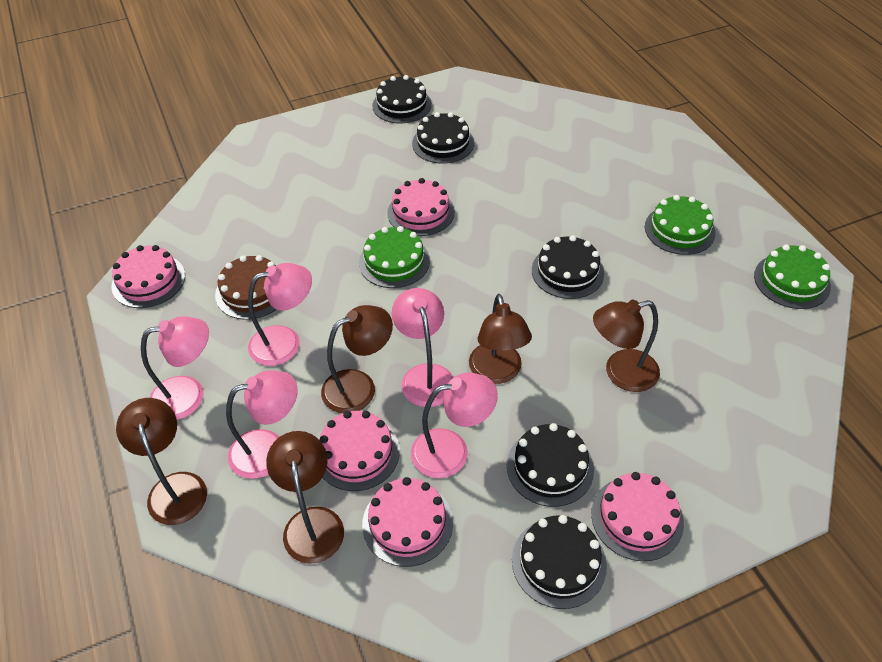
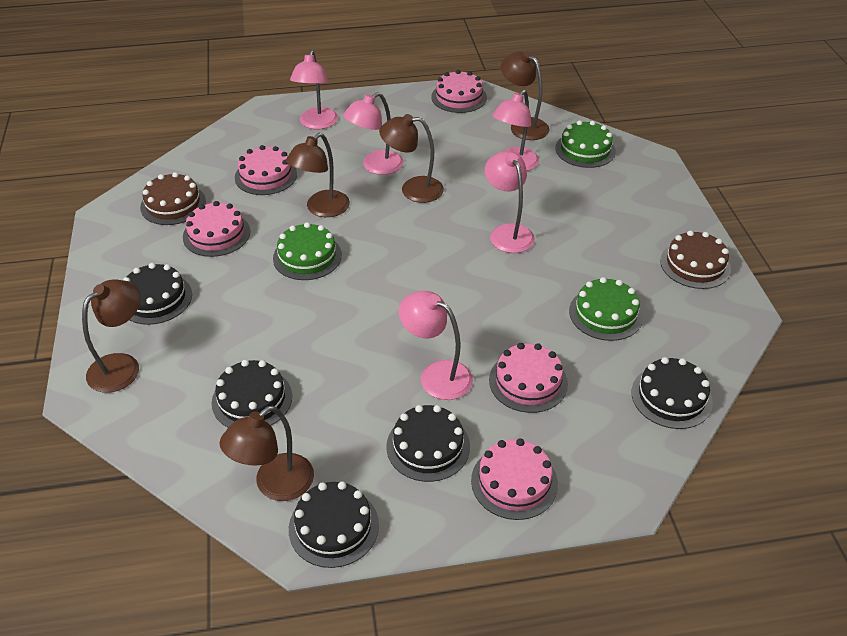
brown cake: 1 -> 2

